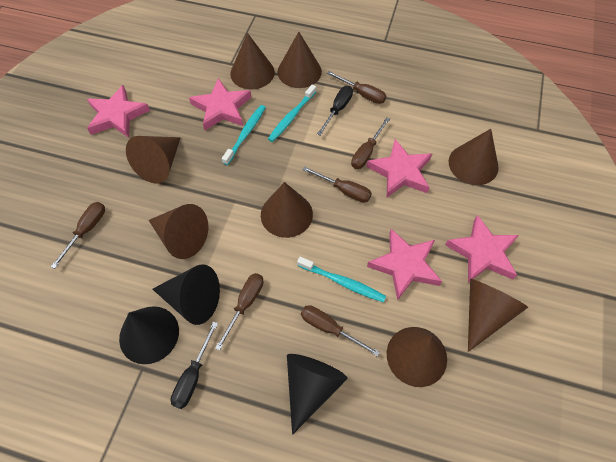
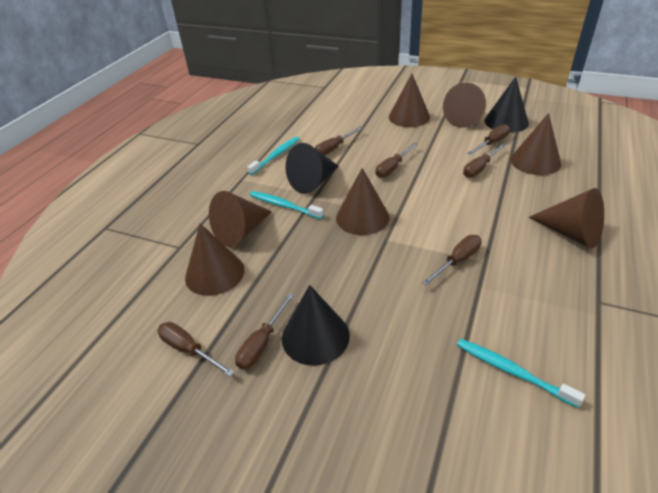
black screwdriver: 2 -> 0
brown cone: 8 -> 7
brown screwdriver: 6 -> 7
pink star: 5 -> 0

